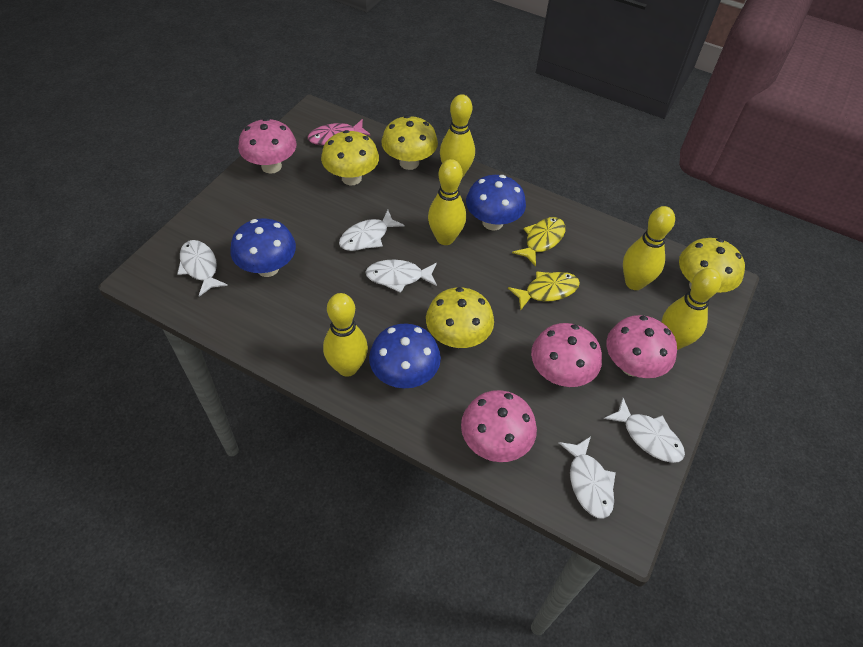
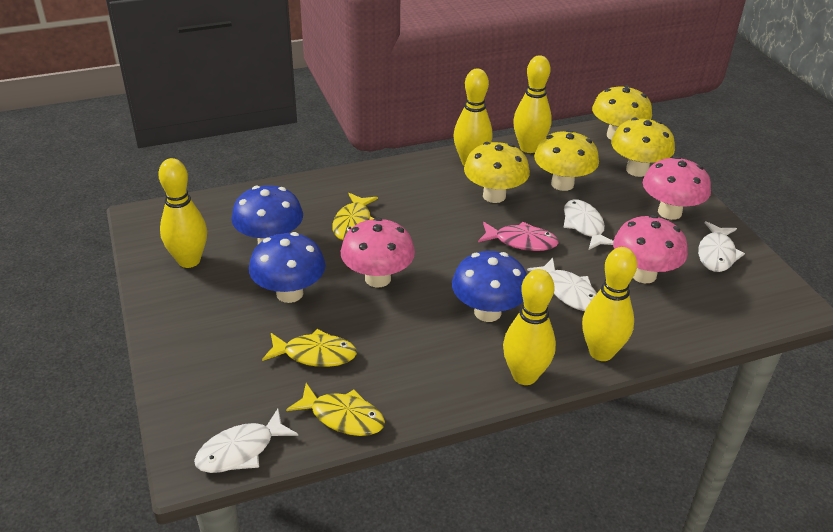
pink mushroom: 4 -> 3
white fish: 5 -> 4
yellow fish: 2 -> 3

